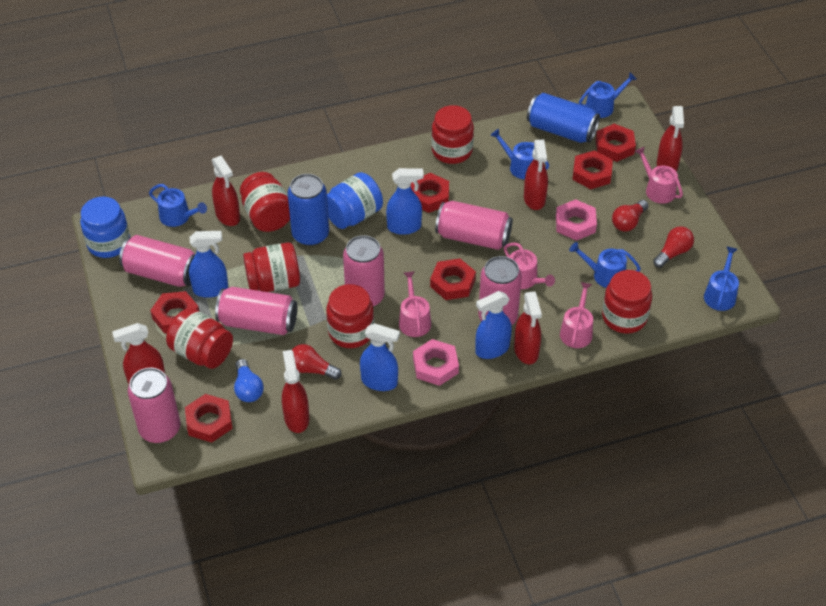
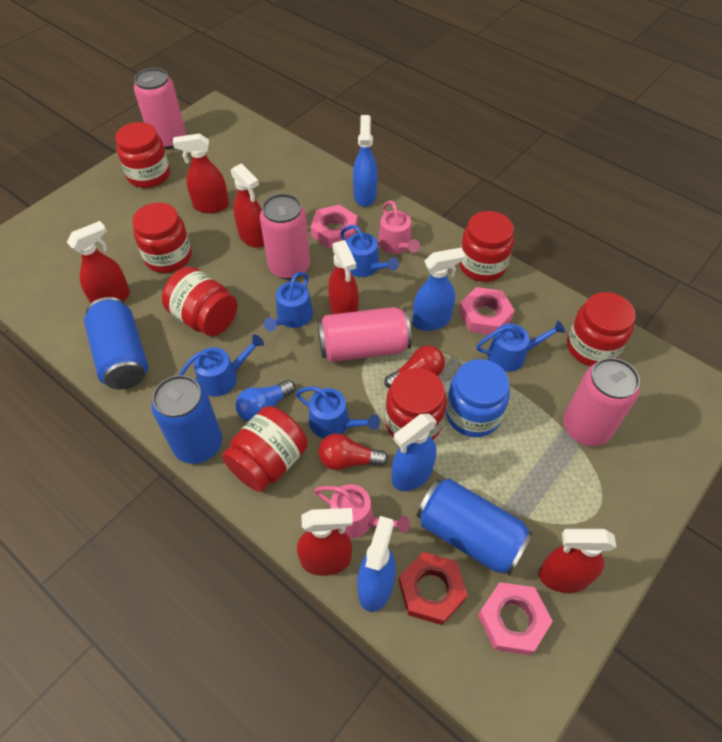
blue can: 2 -> 3
blue jar: 2 -> 1
pink can: 6 -> 4
pink nut: 2 -> 3
pink watering can: 4 -> 2
red jar: 6 -> 7
red light bulb: 3 -> 2
red nut: 6 -> 1

